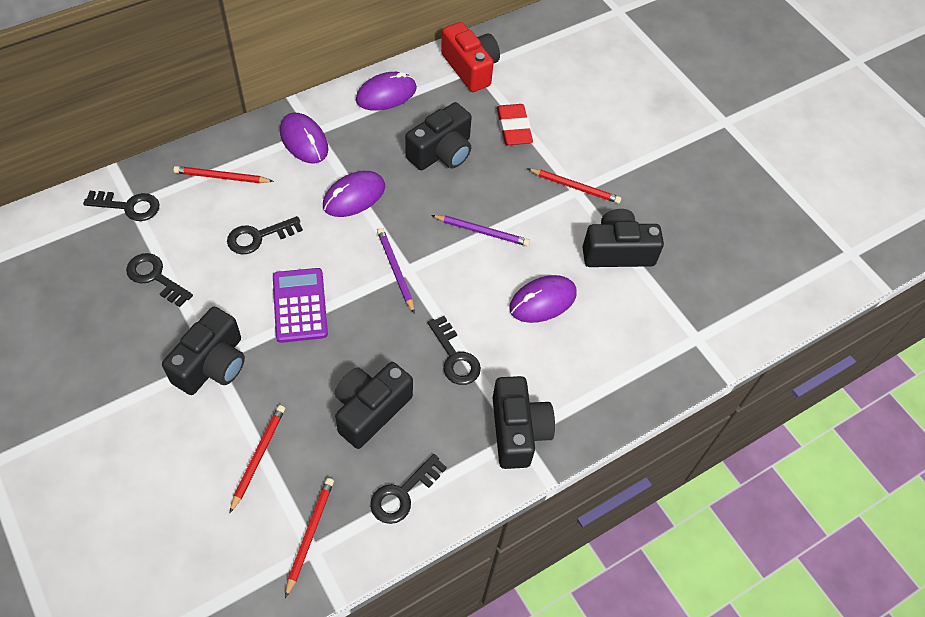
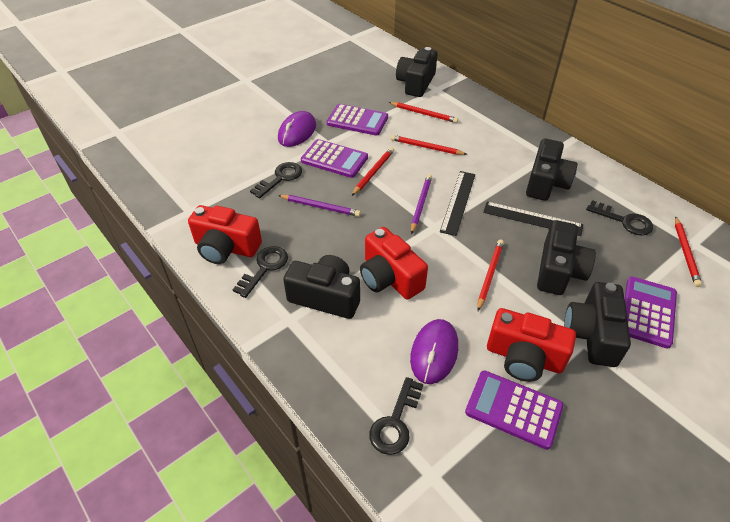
black key: 5 -> 4
black ruler: 0 -> 2
purple calculator: 1 -> 4
purple mouse: 4 -> 2
red camera: 1 -> 3
red eraser: 1 -> 0
red pencil: 4 -> 5

